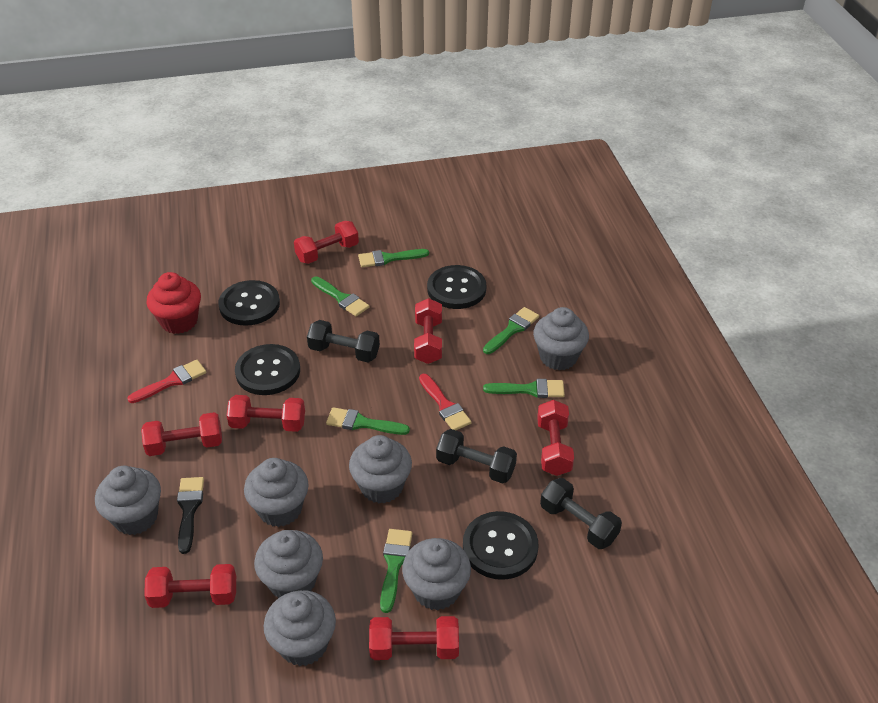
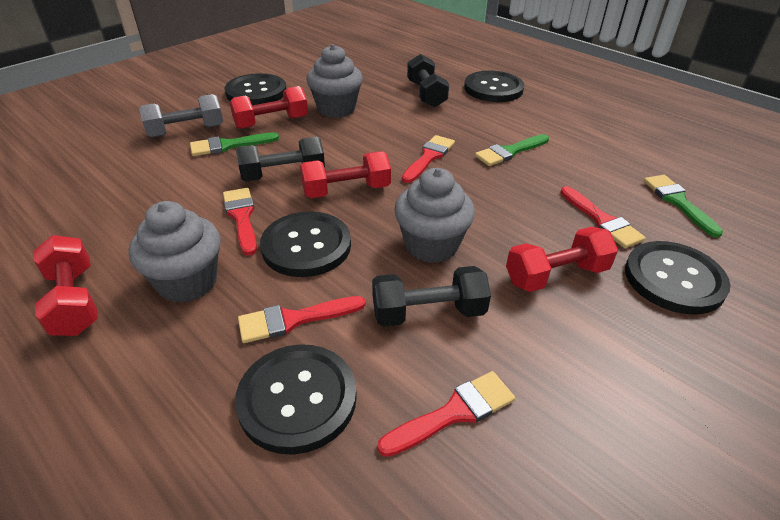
black brush: 1 -> 0
black button: 4 -> 5
green brush: 6 -> 3
grey cupcake: 7 -> 3
grey dumbbell: 0 -> 1
red brush: 2 -> 5
red cupcake: 1 -> 0
red dumbbell: 7 -> 4

